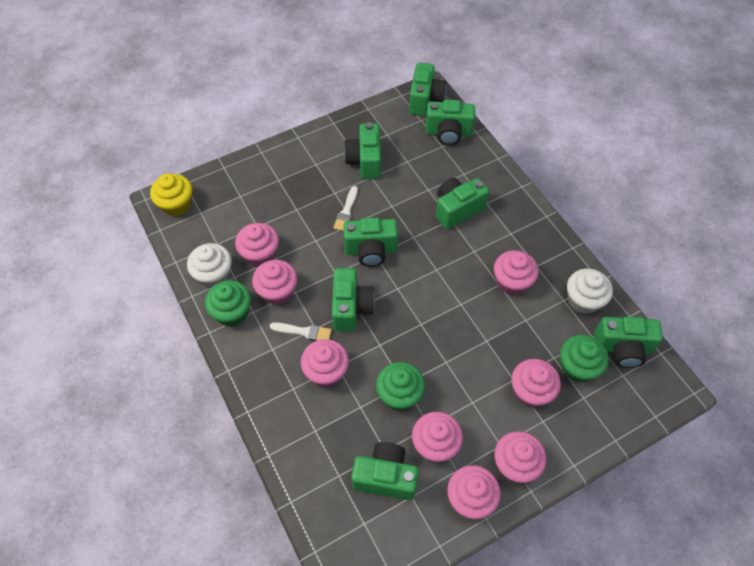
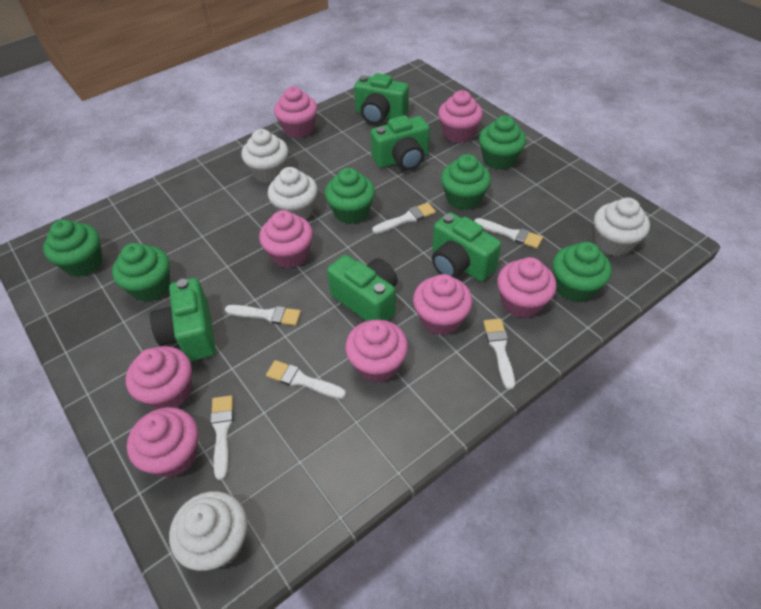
green camera: 8 -> 5
green cupcake: 3 -> 6
white brush: 2 -> 6
white cupcake: 2 -> 4
yellow cupcake: 1 -> 0

